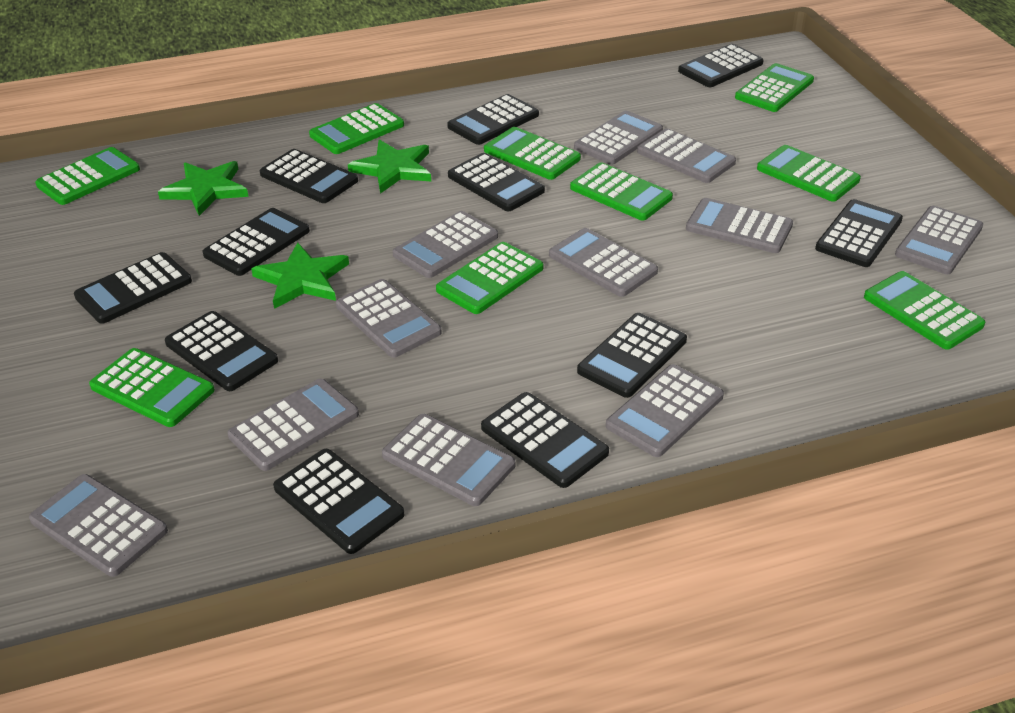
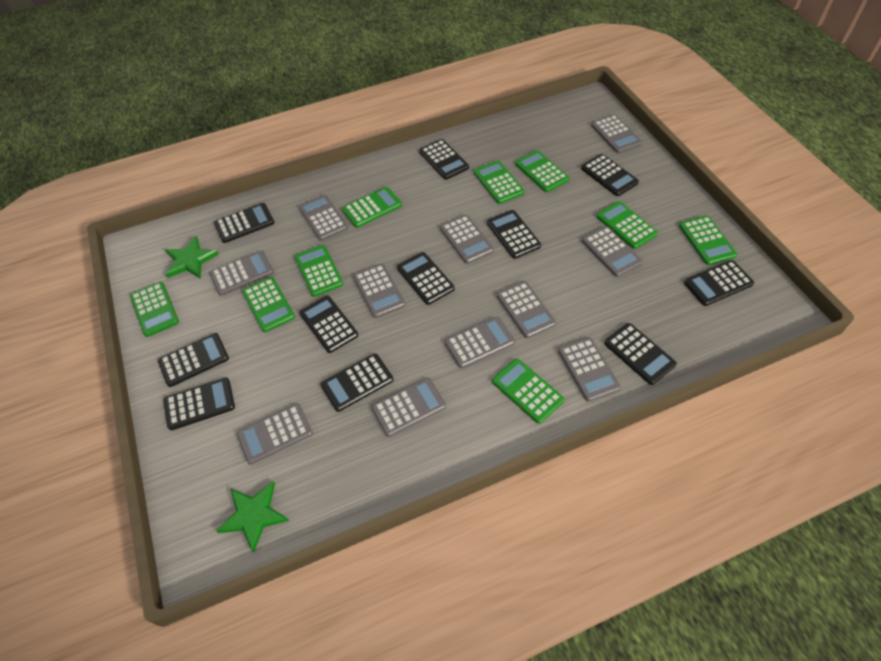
green star: 3 -> 2

